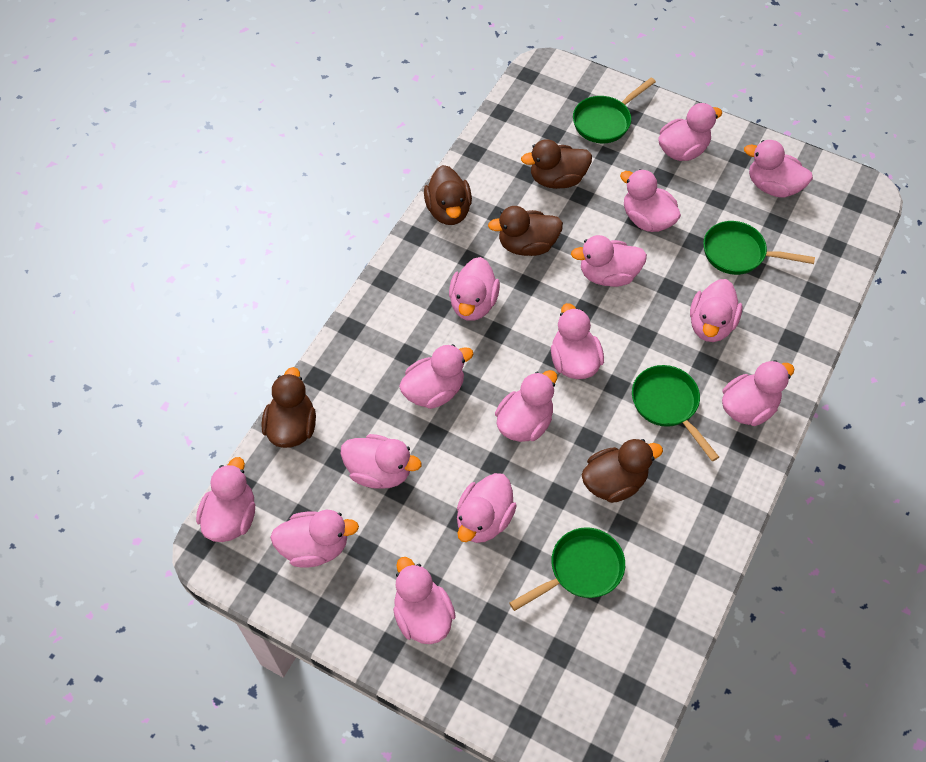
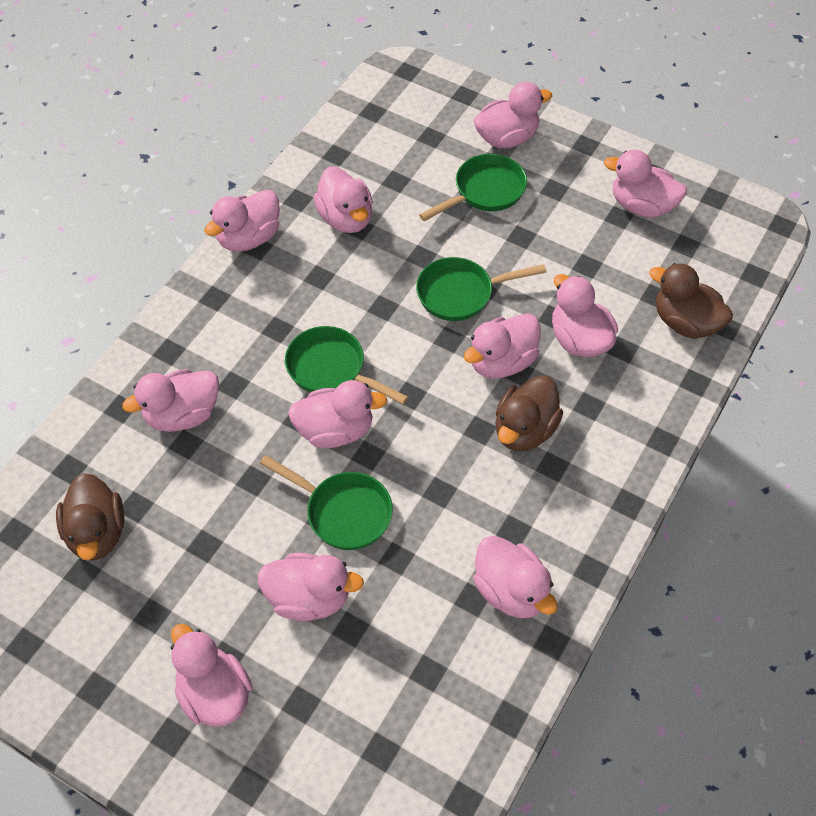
brown duck: 5 -> 3
pink duck: 15 -> 11

